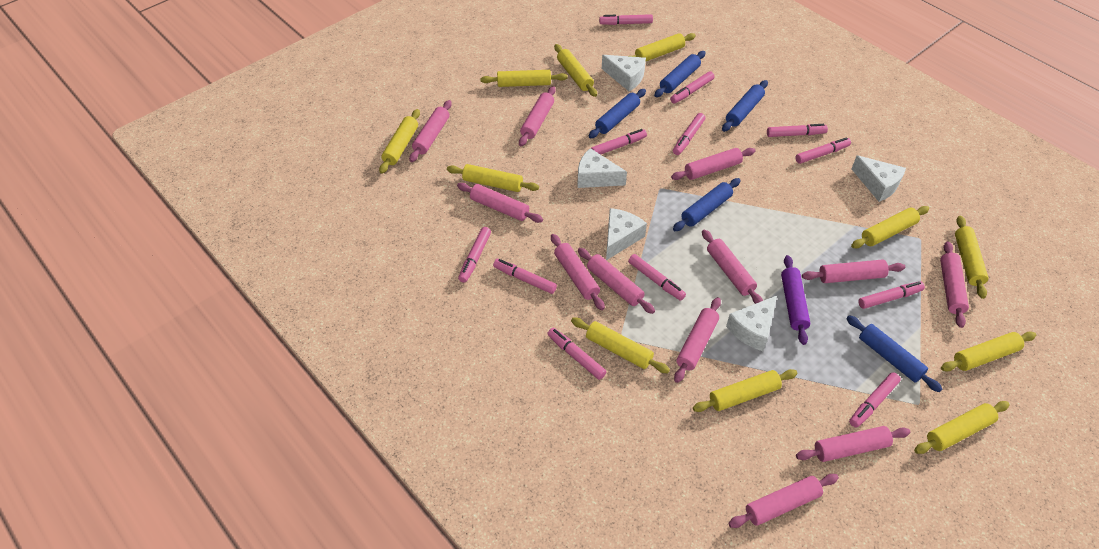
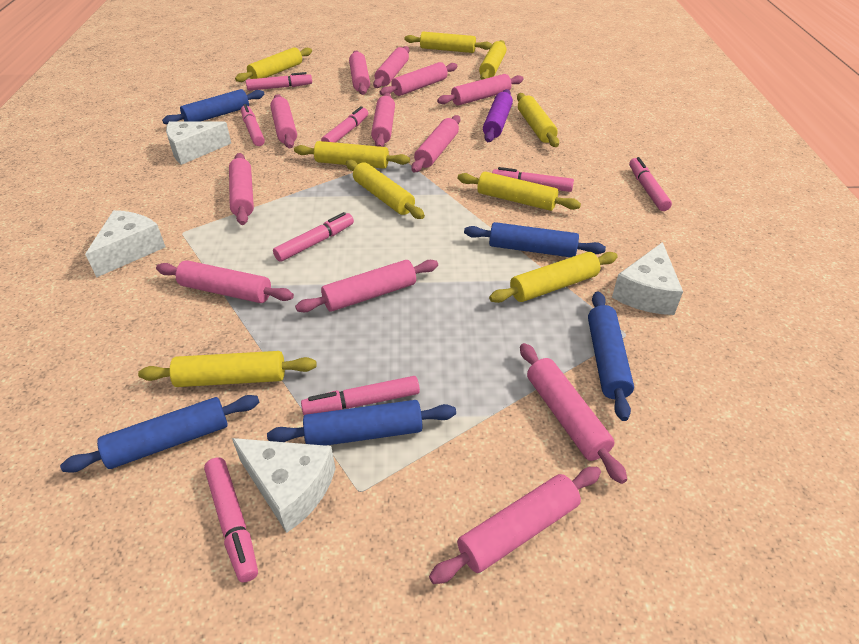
pink marker: 12 -> 8
white cheese: 5 -> 4
yellow rolling pin: 11 -> 9

